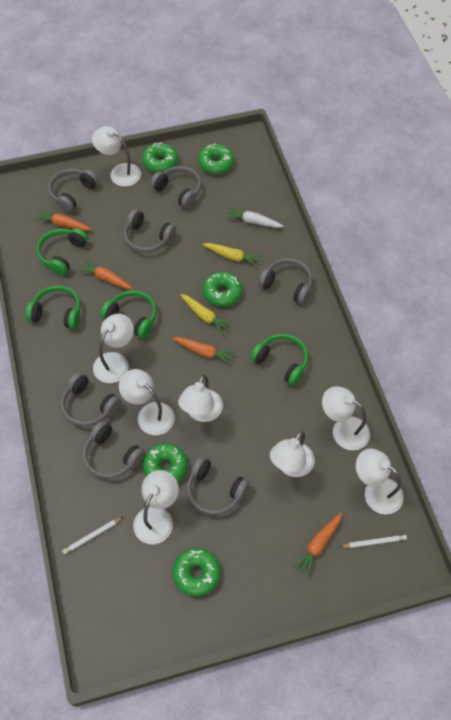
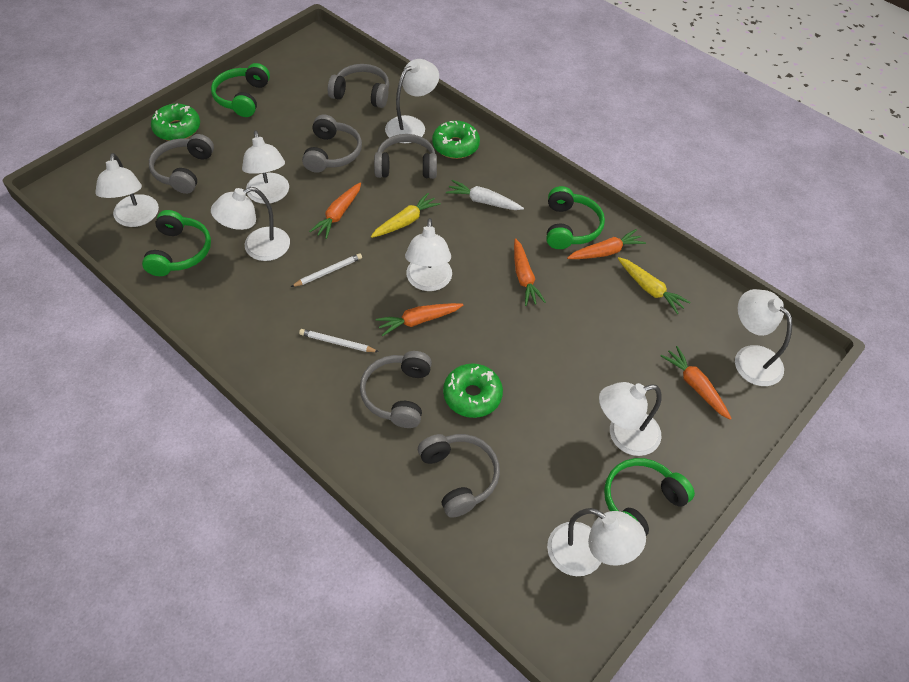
green donut: 5 -> 3
grey headphones: 7 -> 6
orange carrot: 4 -> 5

